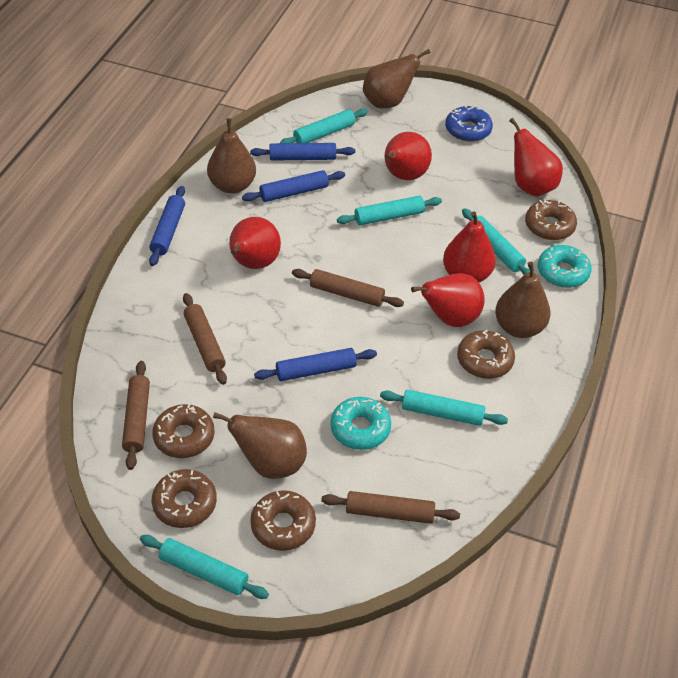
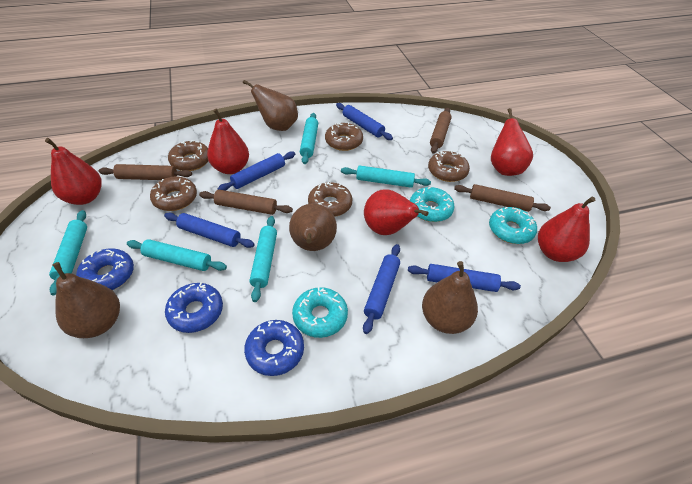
blue donut: 1 -> 3
blue rolling pin: 4 -> 5
turquoise donut: 2 -> 3

